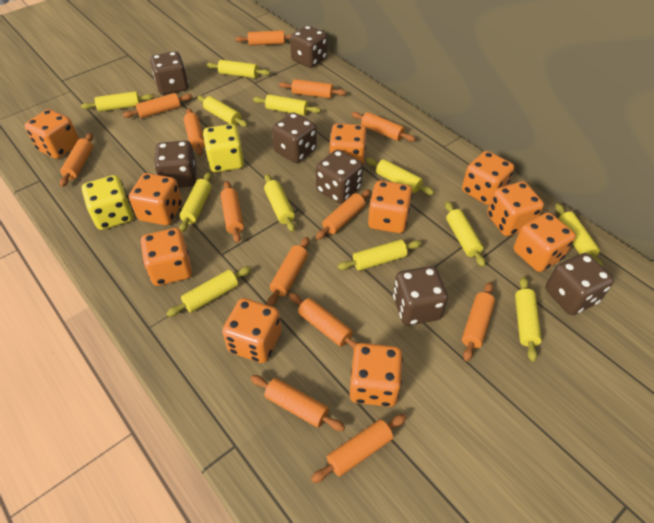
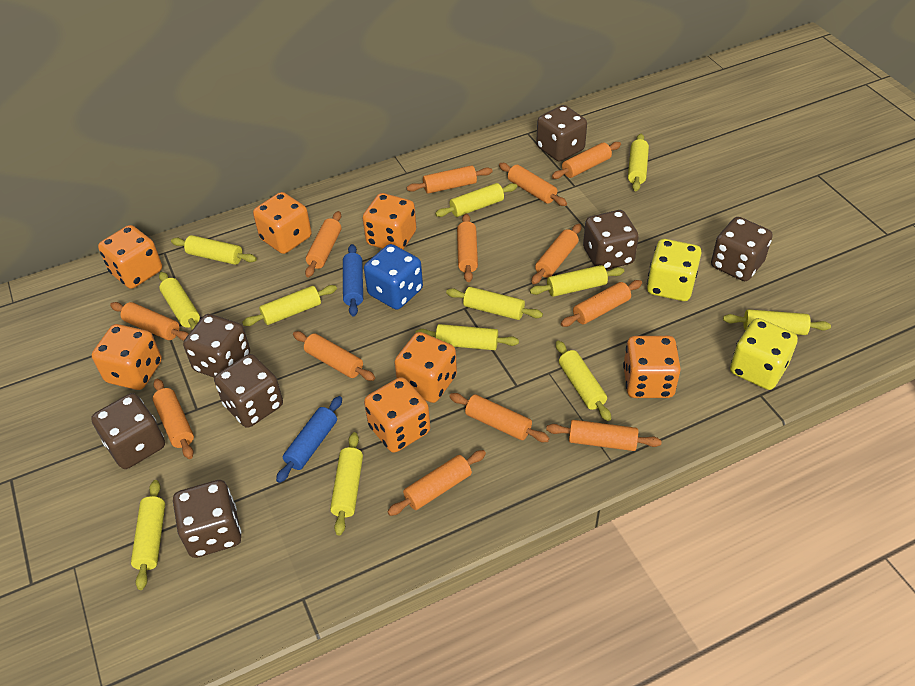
blue dice: 0 -> 1
blue rolling pin: 0 -> 2
orange dice: 10 -> 7

